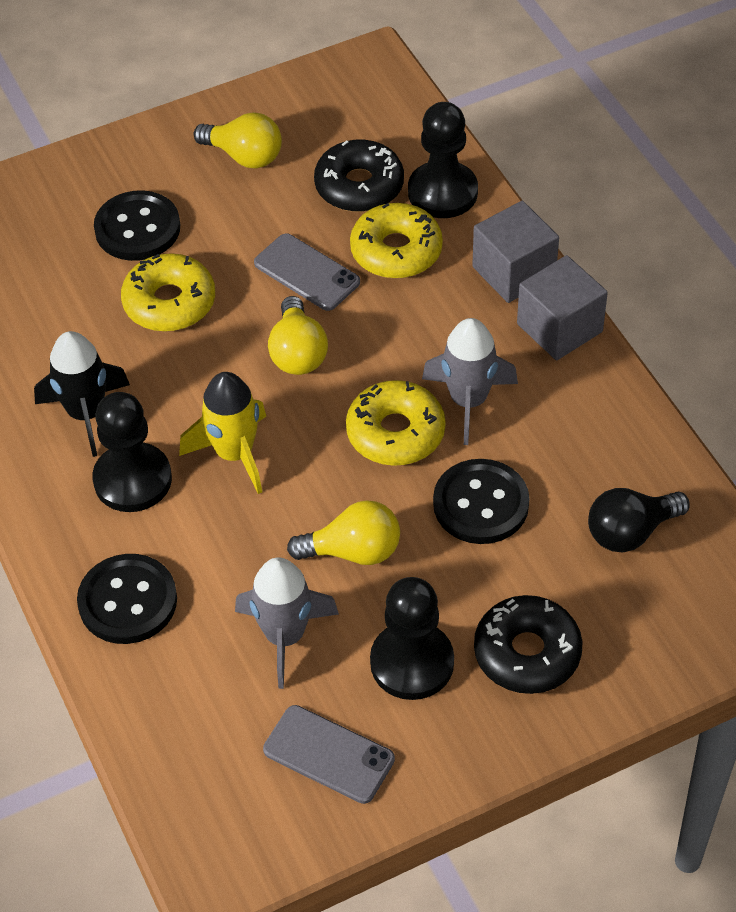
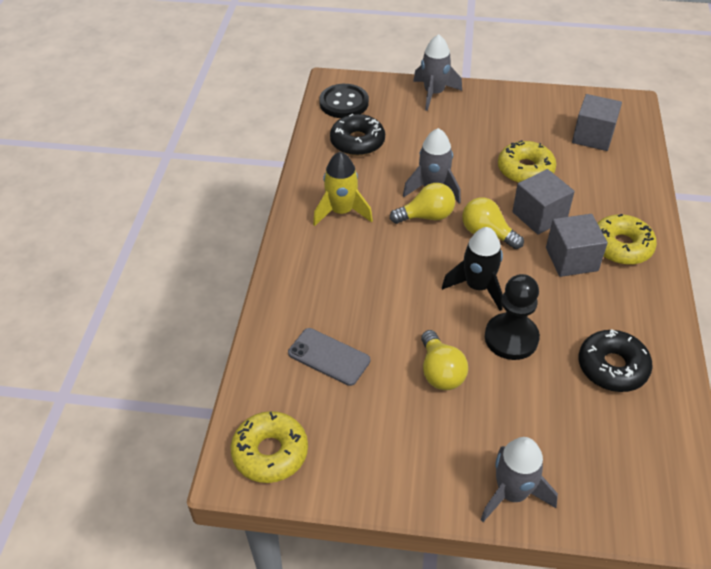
black button: 3 -> 1
black light bulb: 1 -> 0
black pawn: 3 -> 1
grey cube: 2 -> 3
grey phone: 2 -> 1
grey rocket: 2 -> 3

